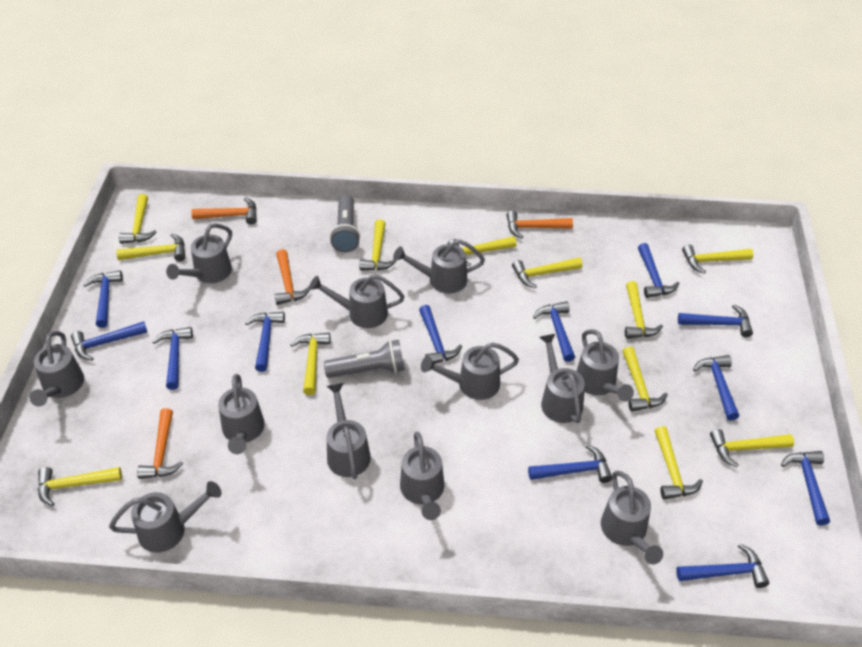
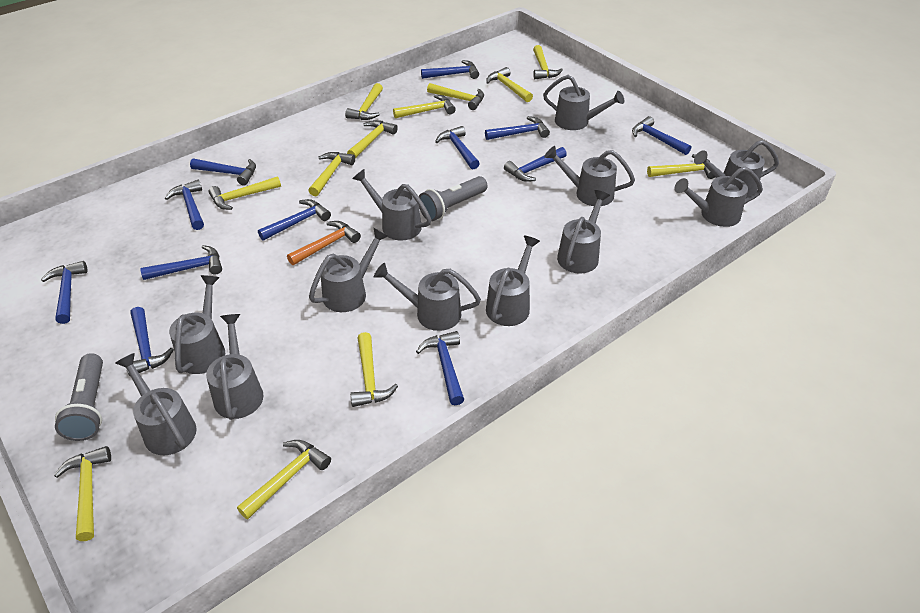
orange hammer: 4 -> 1

